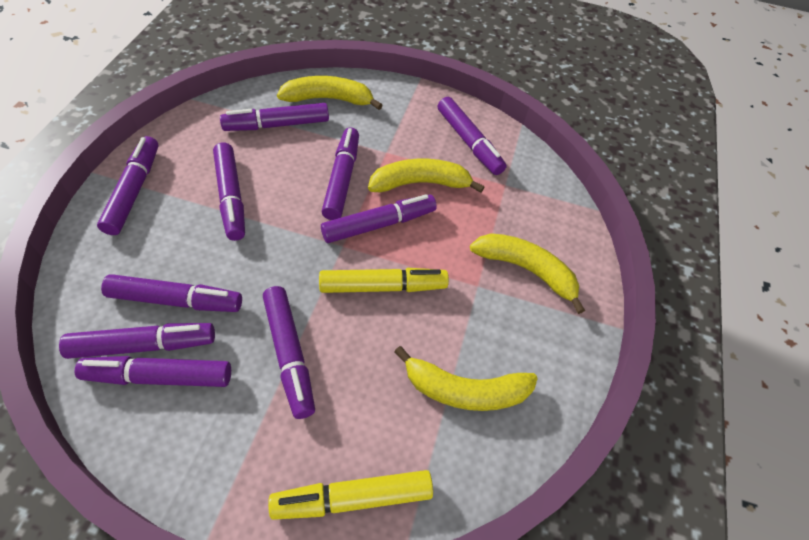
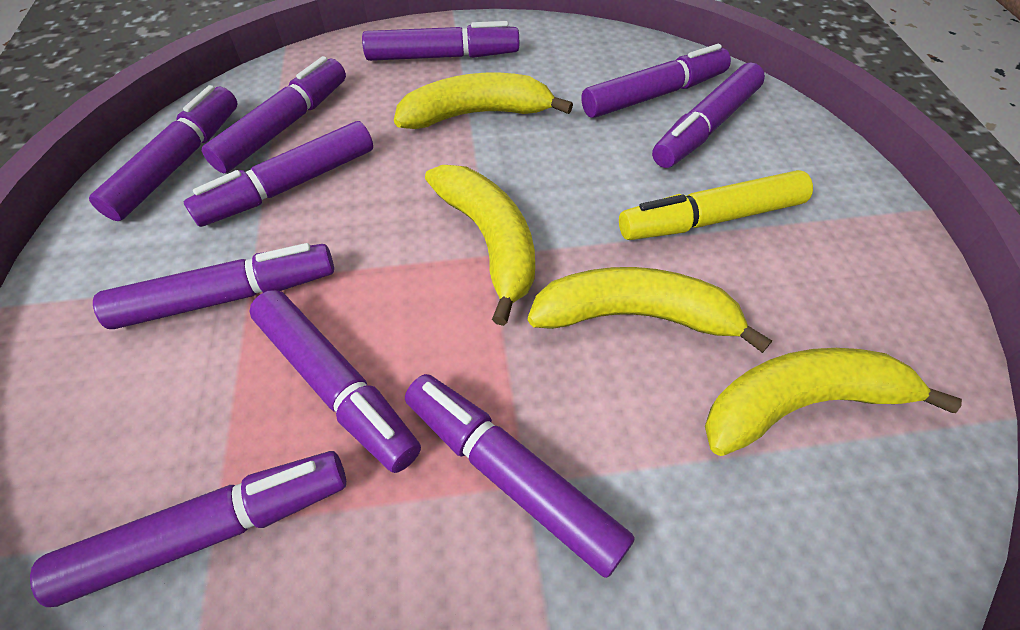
yellow marker: 2 -> 1

